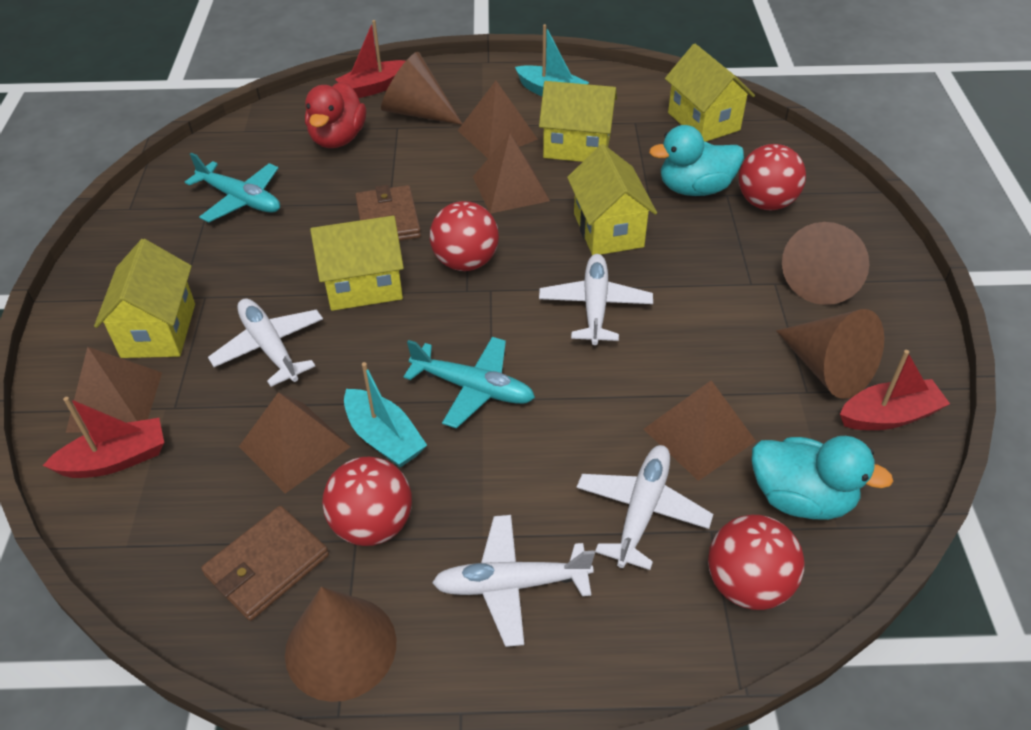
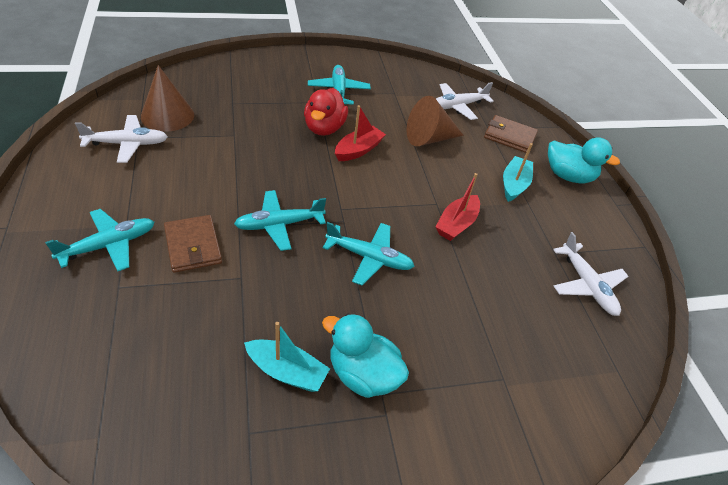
brown cone: 4 -> 2
brown pyramid: 5 -> 0
red ball: 4 -> 0
red boat: 3 -> 2
turquoise plane: 2 -> 4
white plane: 4 -> 3
yellow house: 5 -> 0

